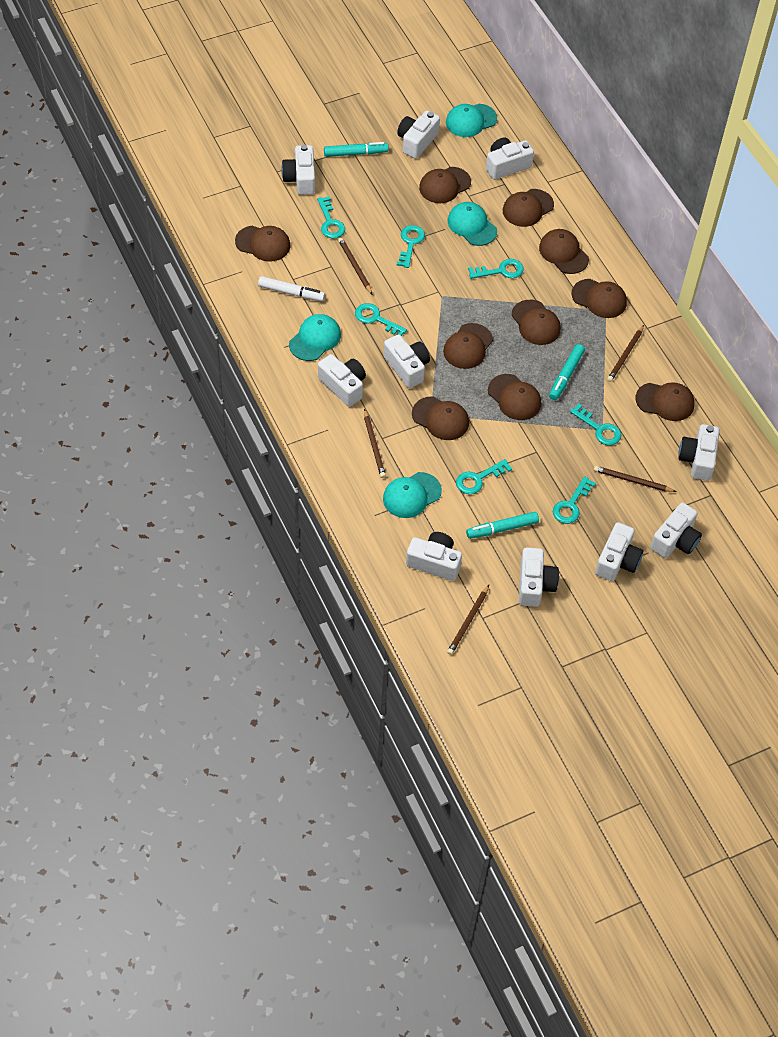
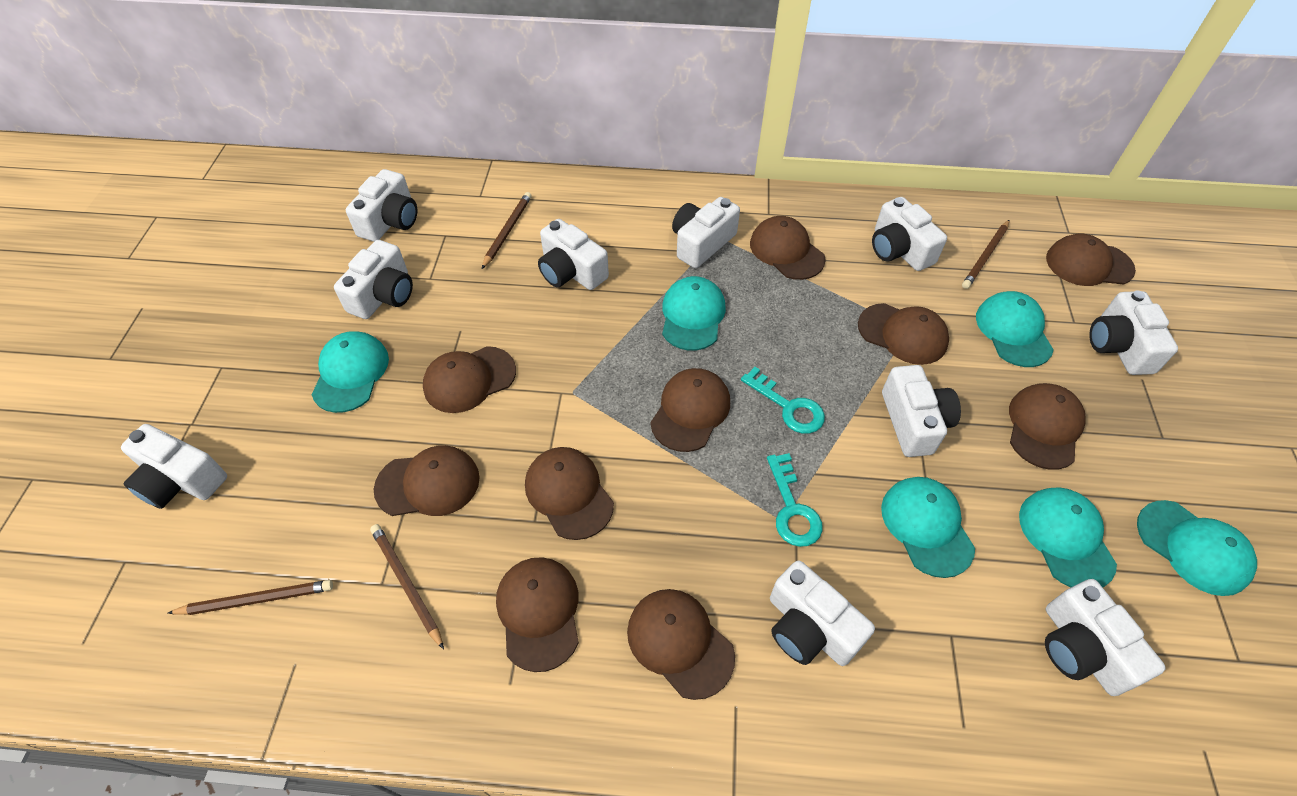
brown pencil: 5 -> 4
turquoise cap: 4 -> 6
turquoise key: 7 -> 2
turquoise marker: 3 -> 0
white marker: 1 -> 0

